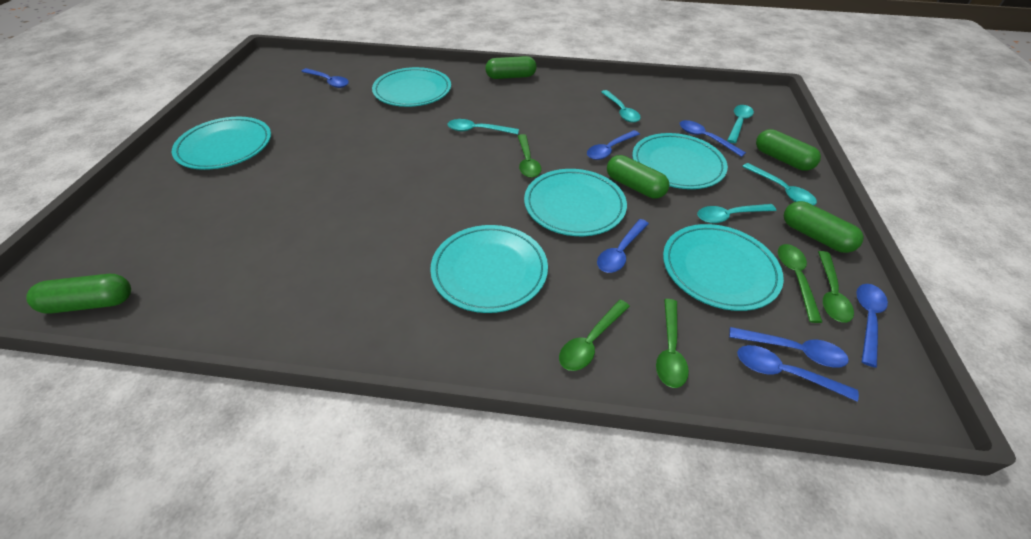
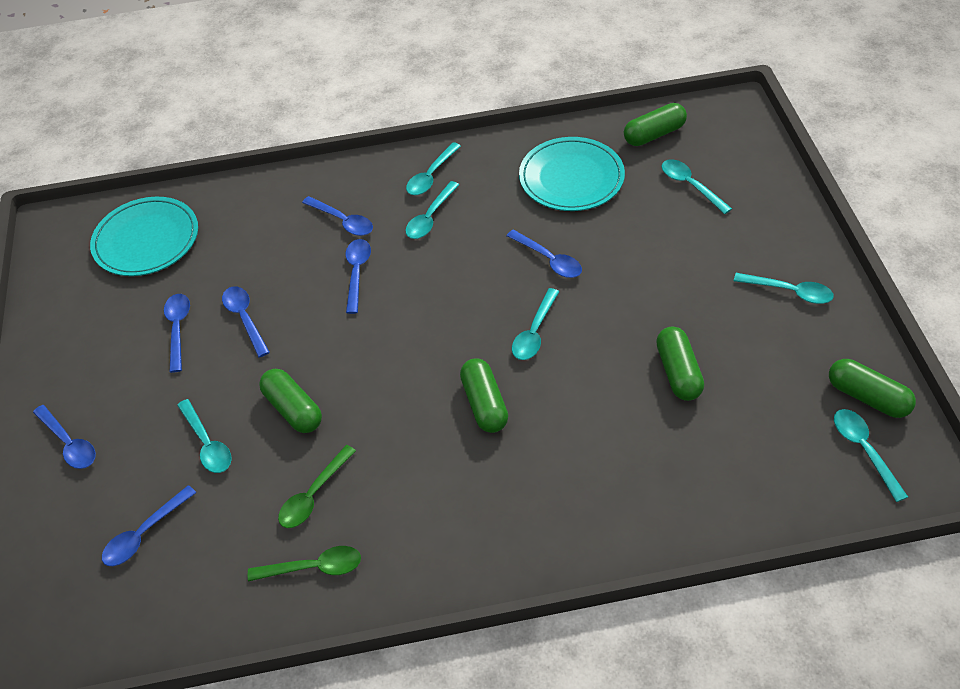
green spoon: 5 -> 2
turquoise plate: 6 -> 2
turquoise spoon: 5 -> 7

